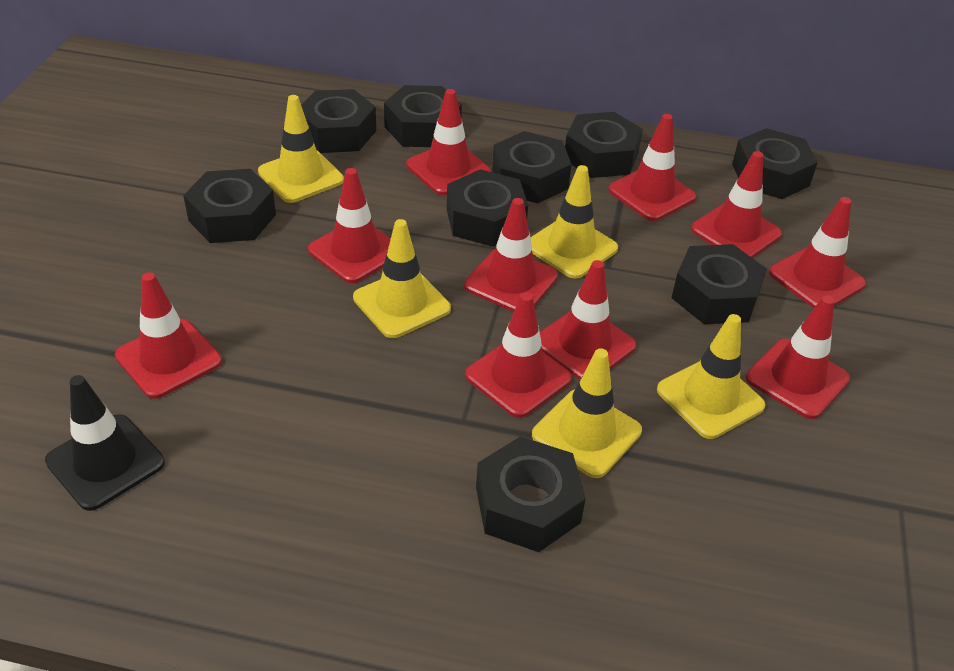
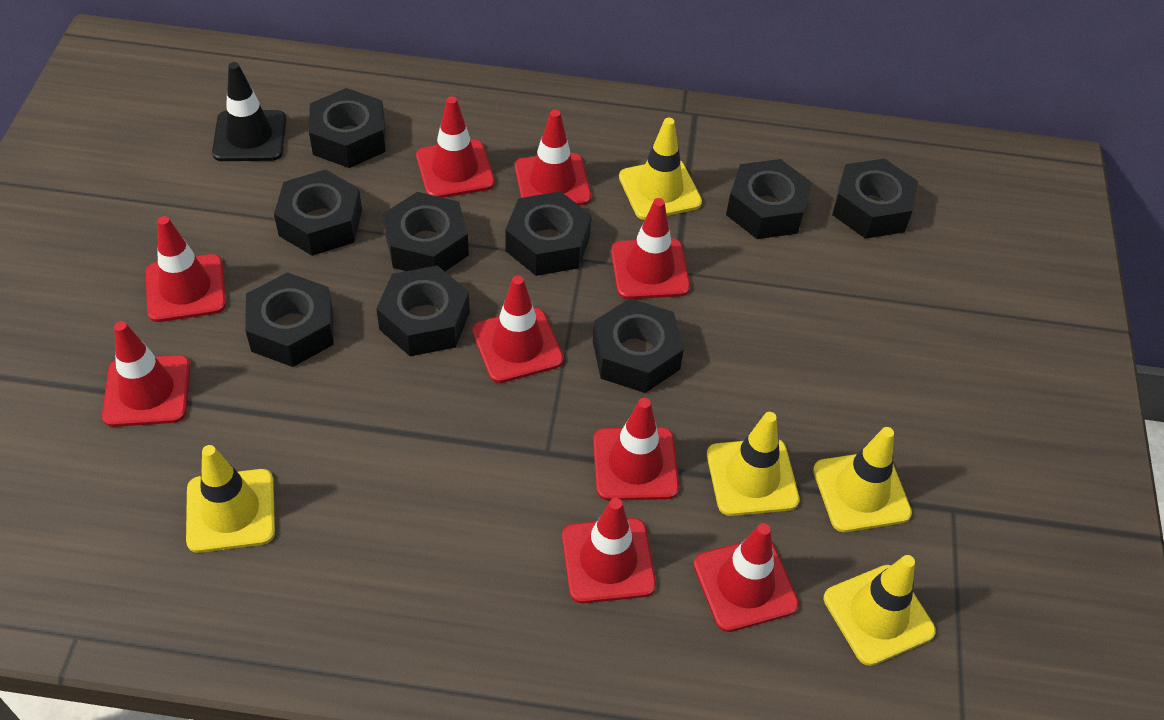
red traffic cone: 10 -> 9

